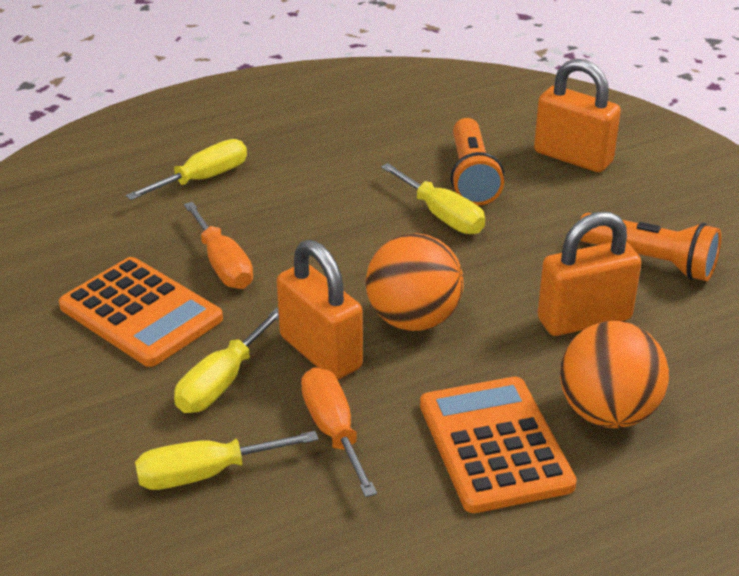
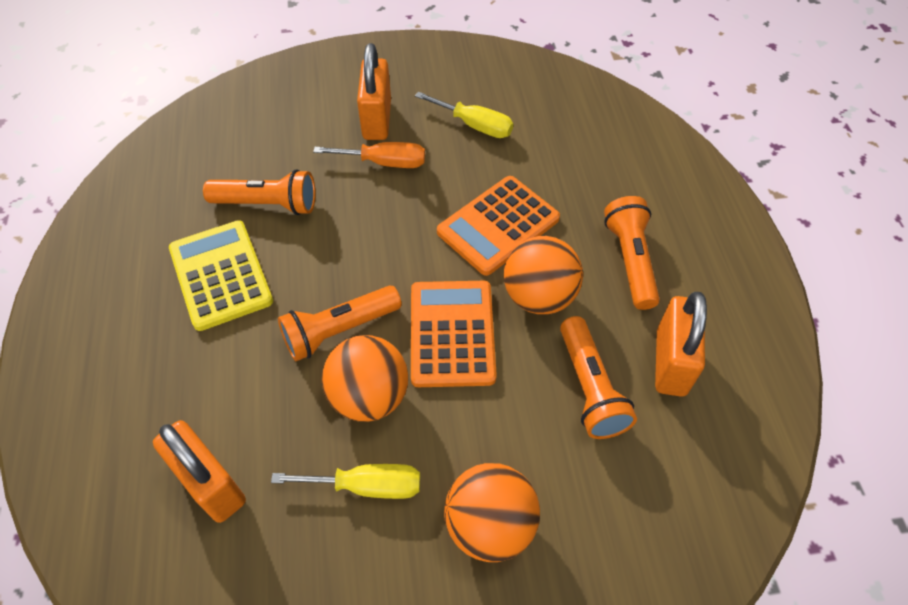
orange ball: 2 -> 3
orange flashlight: 2 -> 4
orange screwdriver: 2 -> 1
yellow calculator: 0 -> 1
yellow screwdriver: 4 -> 2

